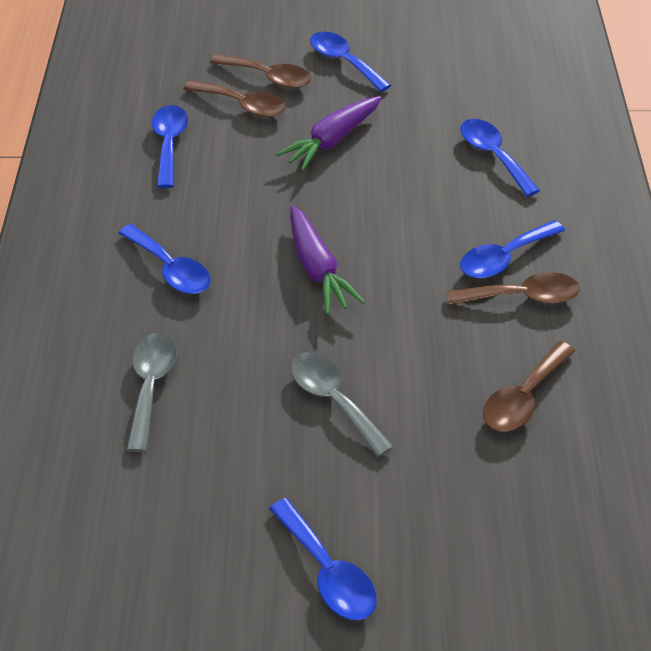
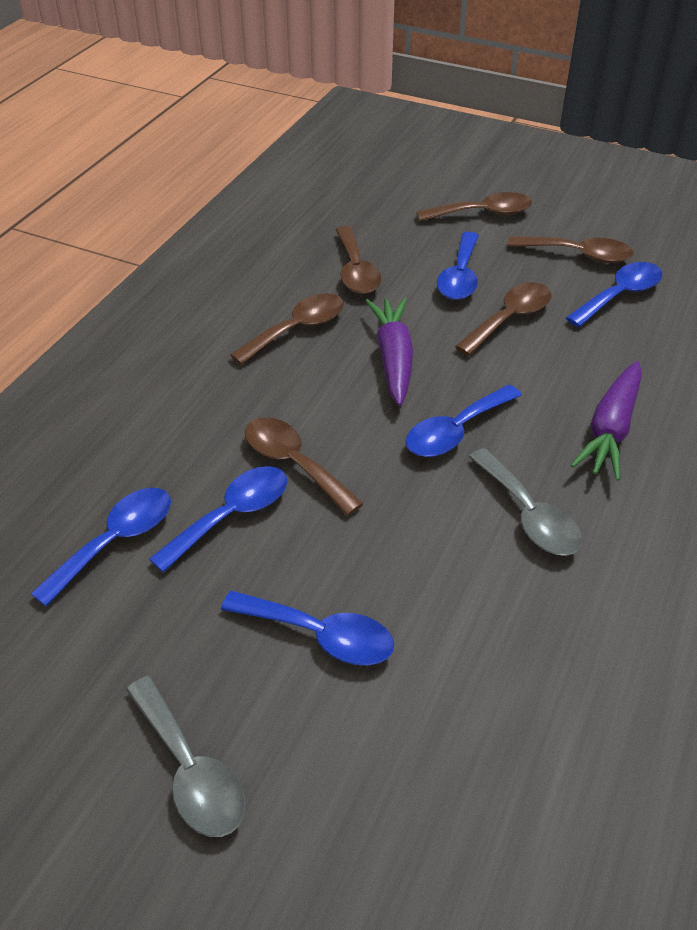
brown spoon: 4 -> 6

